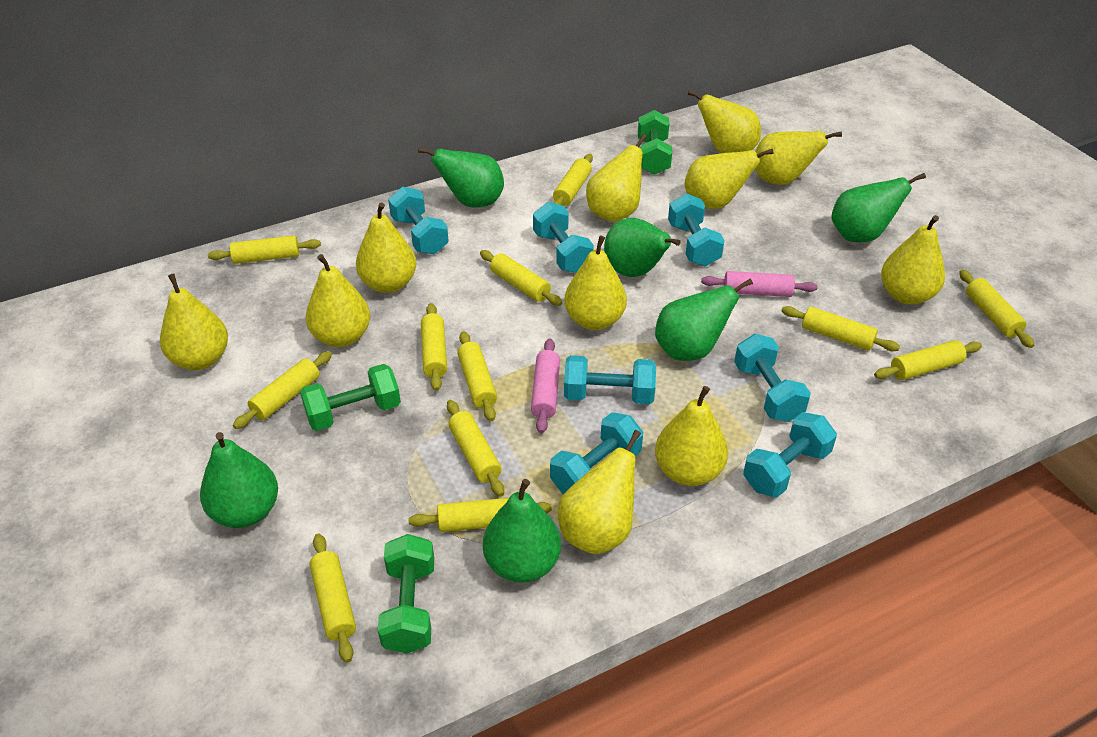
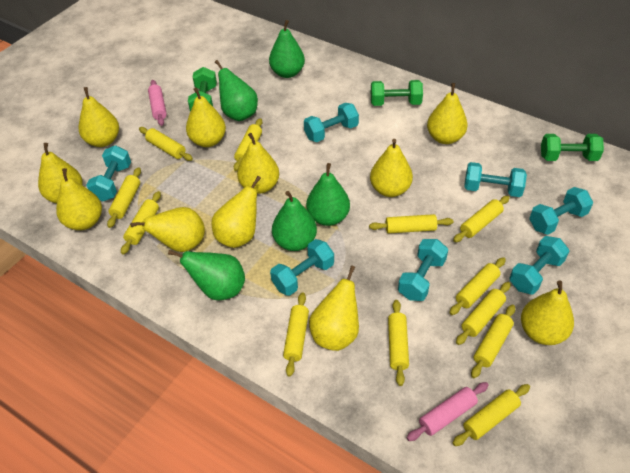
green pear: 6 -> 5

